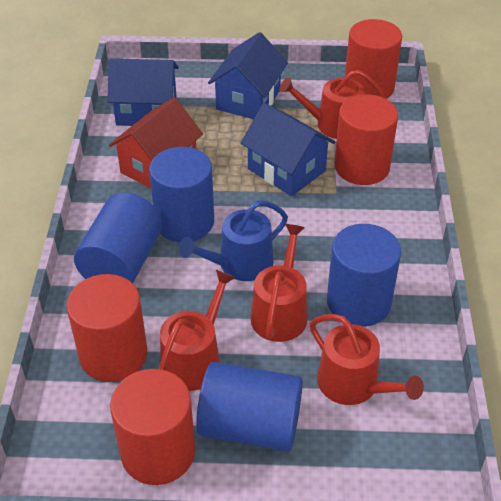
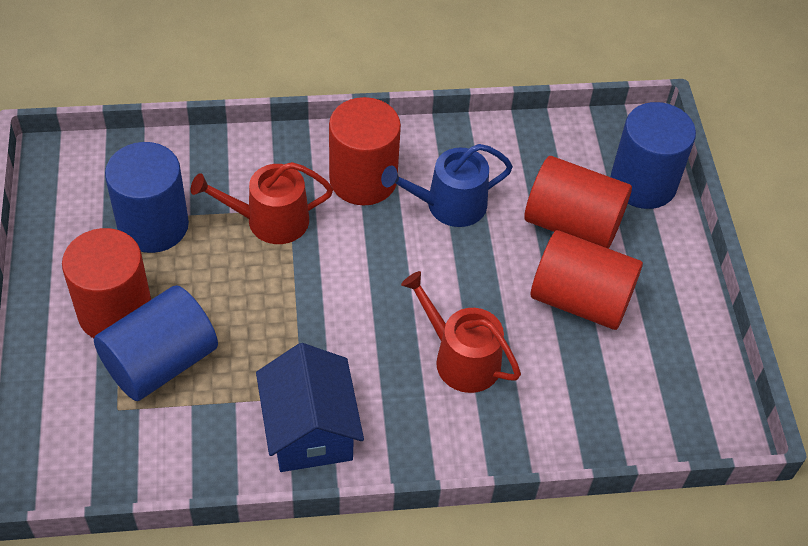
blue cylinder: 4 -> 3
blue house: 3 -> 1
red house: 1 -> 0
red watering can: 4 -> 2

